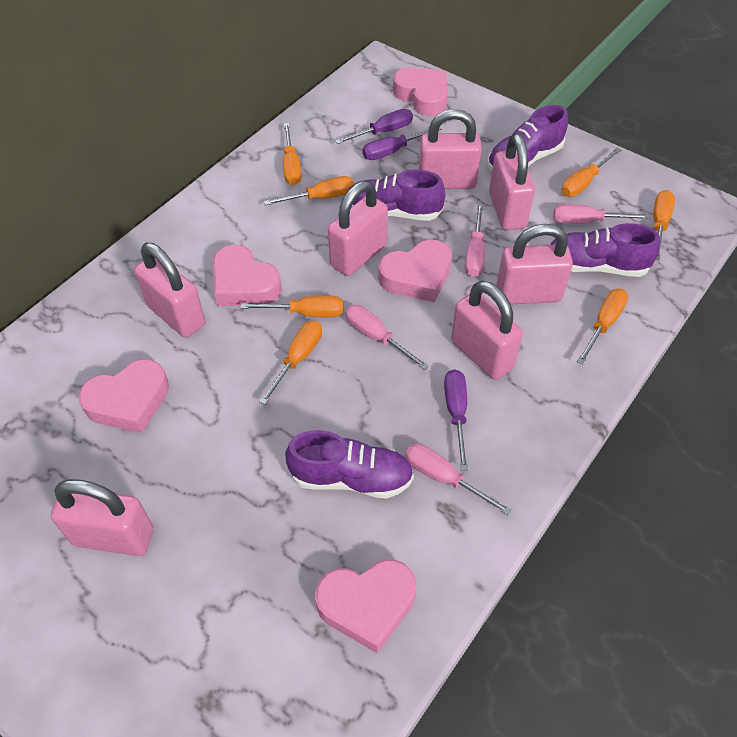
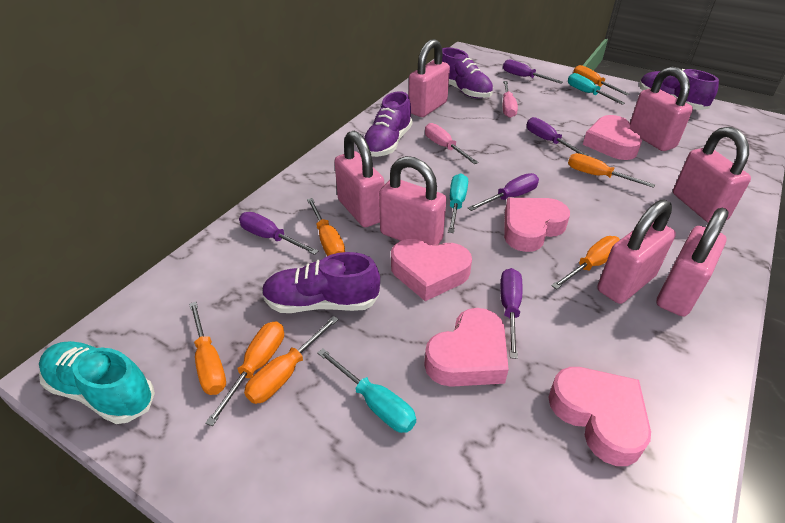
pink screwdriver: 4 -> 2
purple screwdriver: 3 -> 5
turquoise screwdriver: 0 -> 3
turquoise shoe: 0 -> 1

